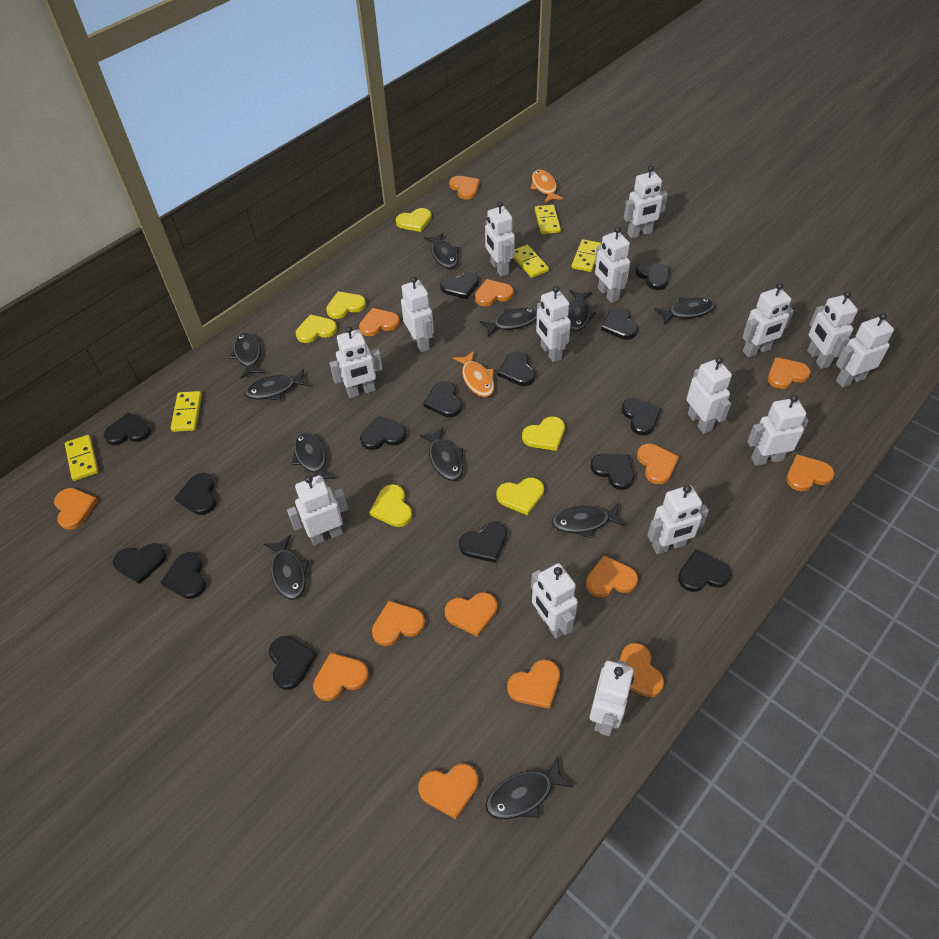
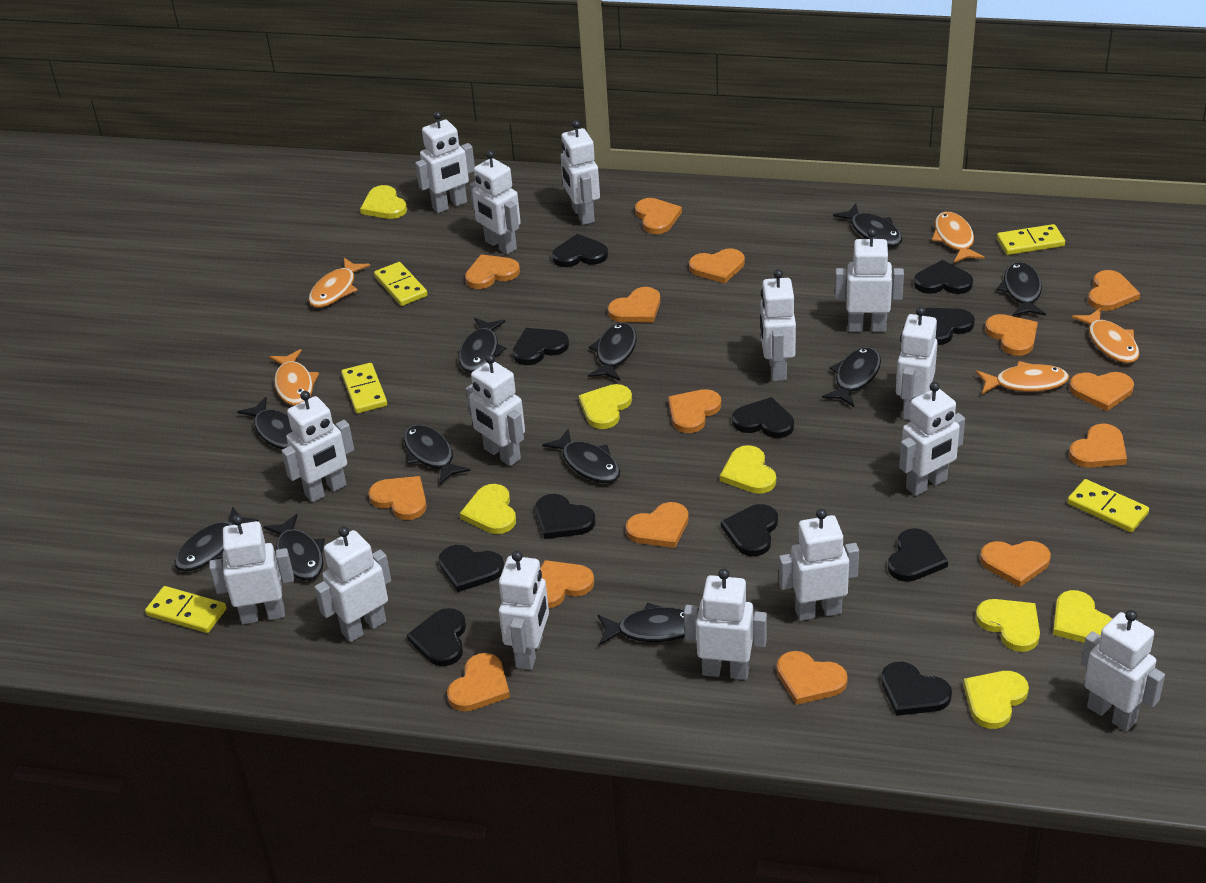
black heart: 15 -> 11
orange fish: 2 -> 5
orange heart: 14 -> 15
yellow heart: 6 -> 7

